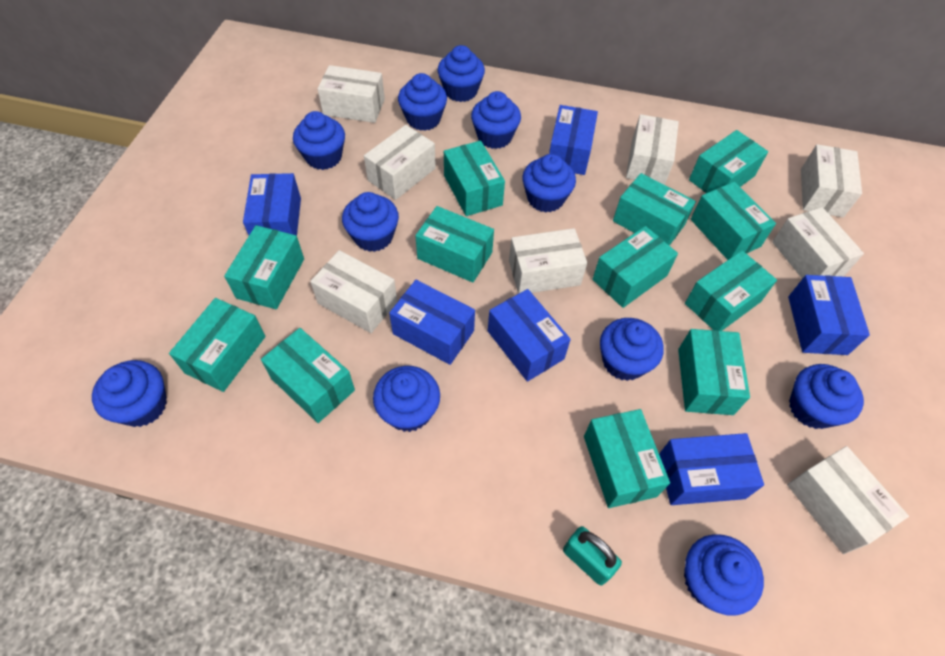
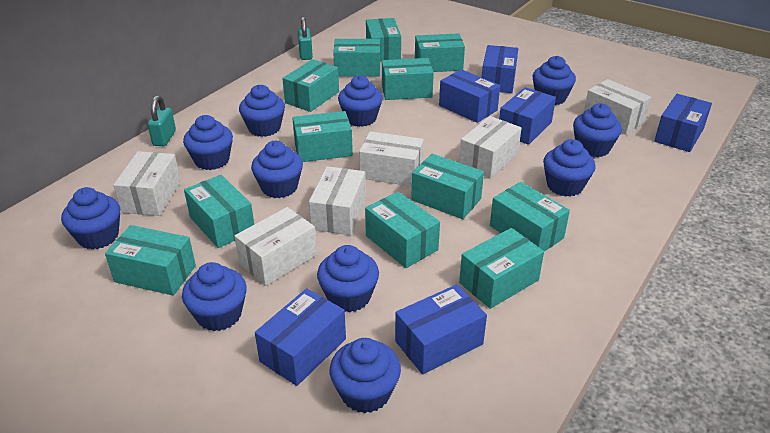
turquoise padlock: 1 -> 2
white box: 8 -> 6

